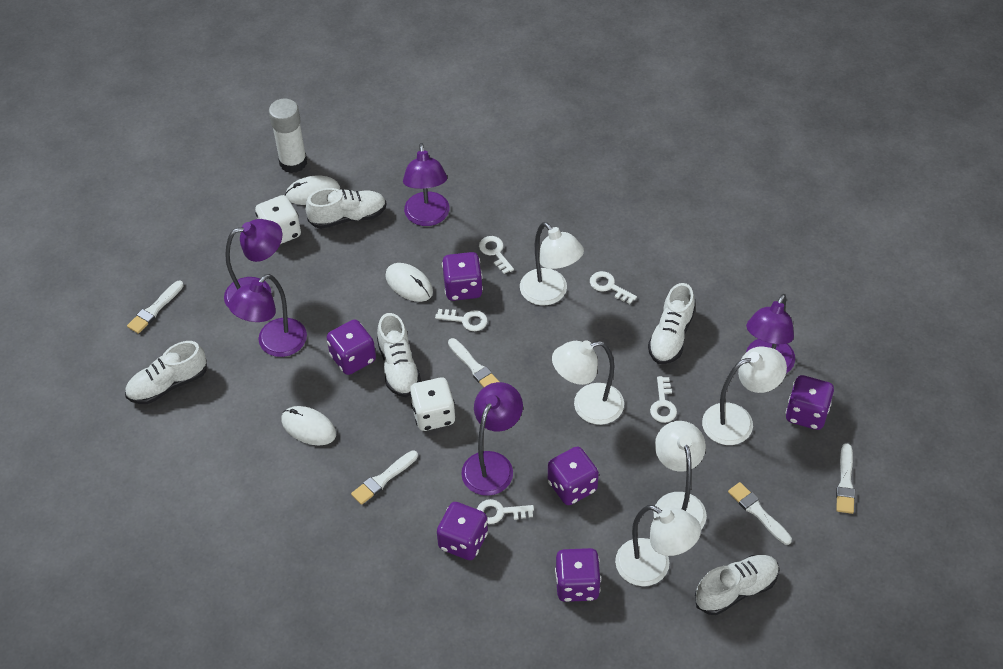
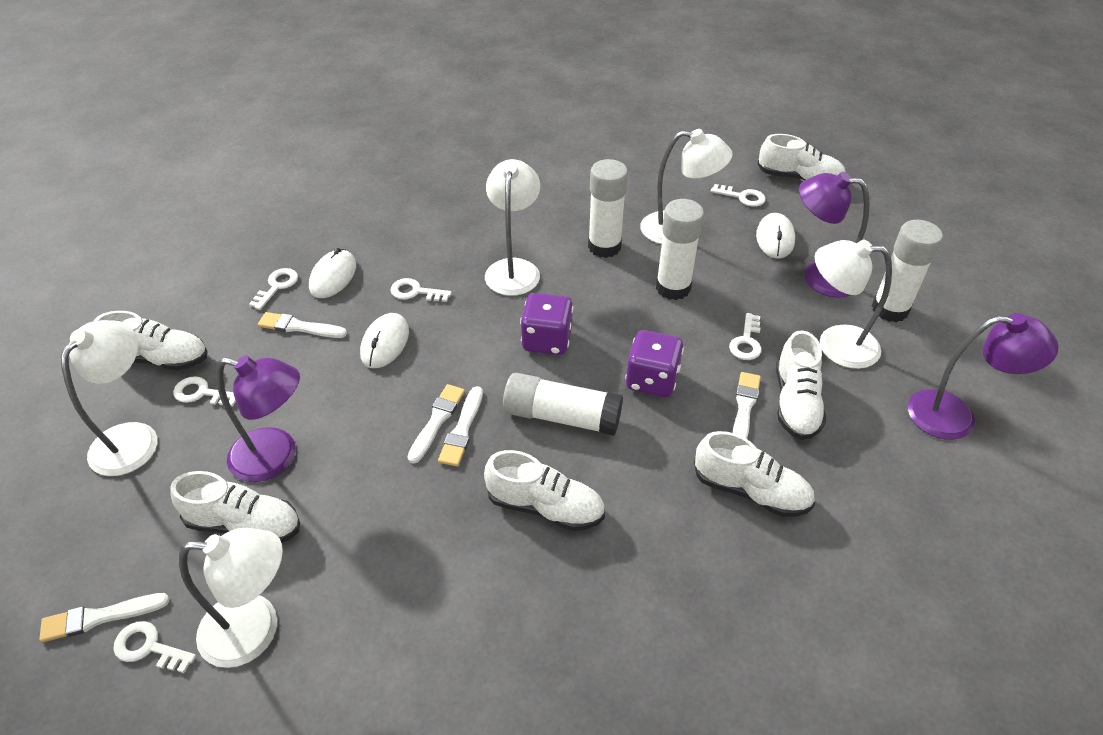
purple dice: 6 -> 2
purple lamp: 5 -> 3
white dice: 2 -> 0
white glue stick: 1 -> 4
white key: 5 -> 6
white shoe: 5 -> 6

